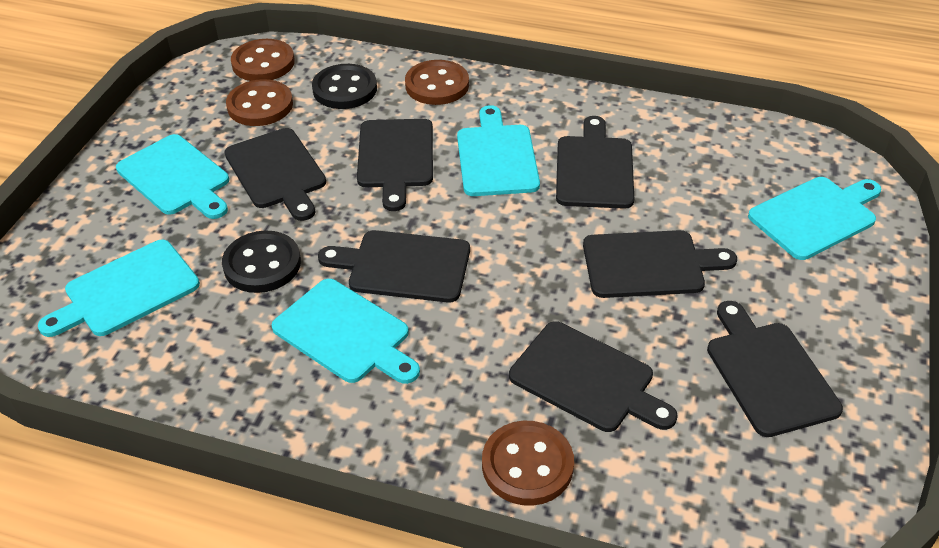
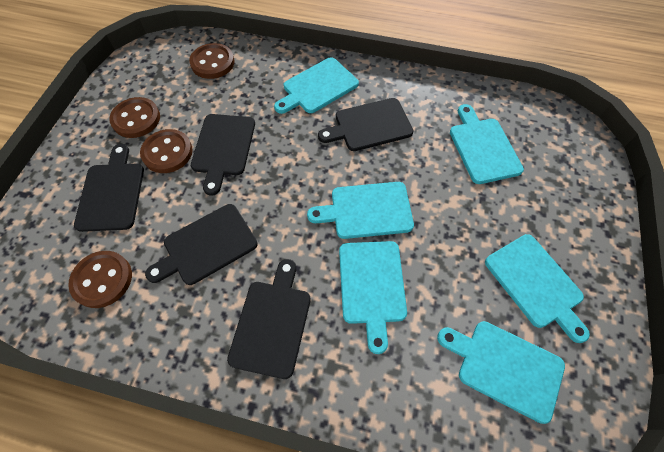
black button: 2 -> 0
black cutting board: 7 -> 5
turquoise cutting board: 5 -> 6

